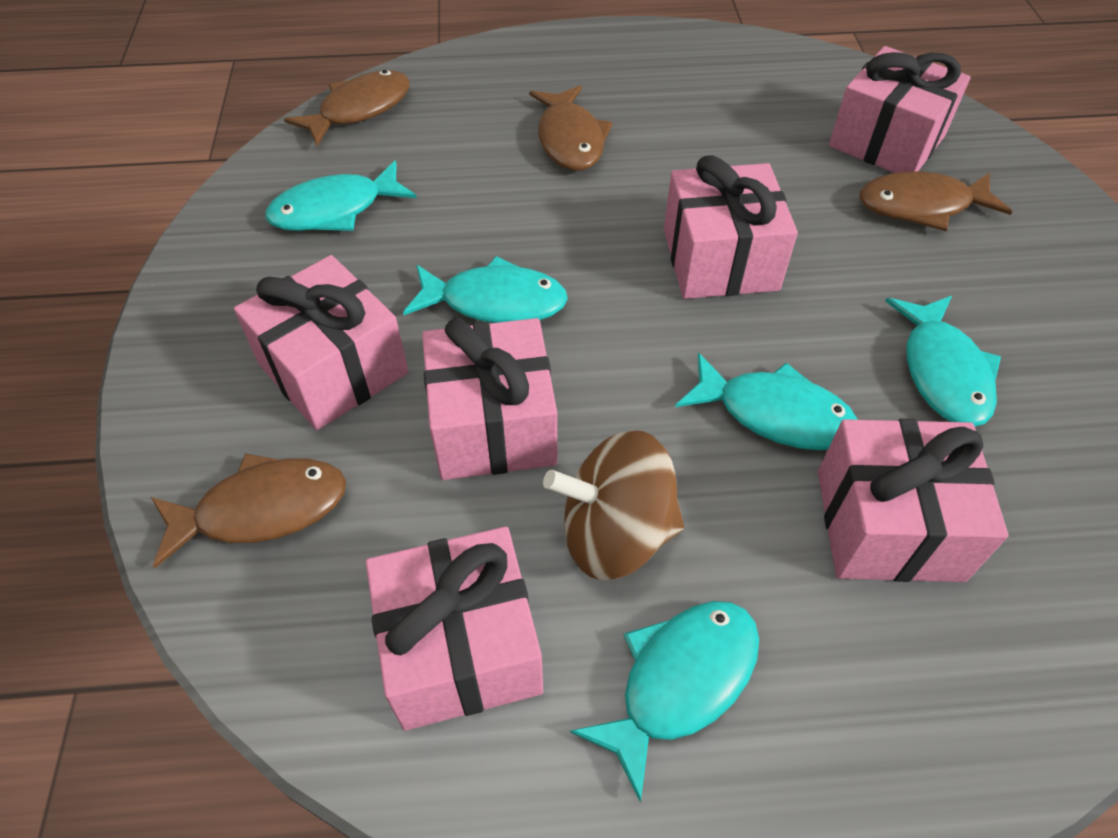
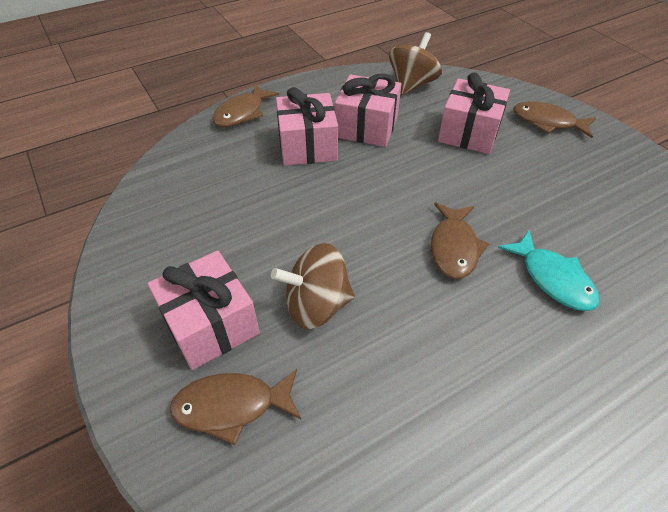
brown spinning top: 1 -> 2
pink gift: 6 -> 4
turquoise fish: 5 -> 1

